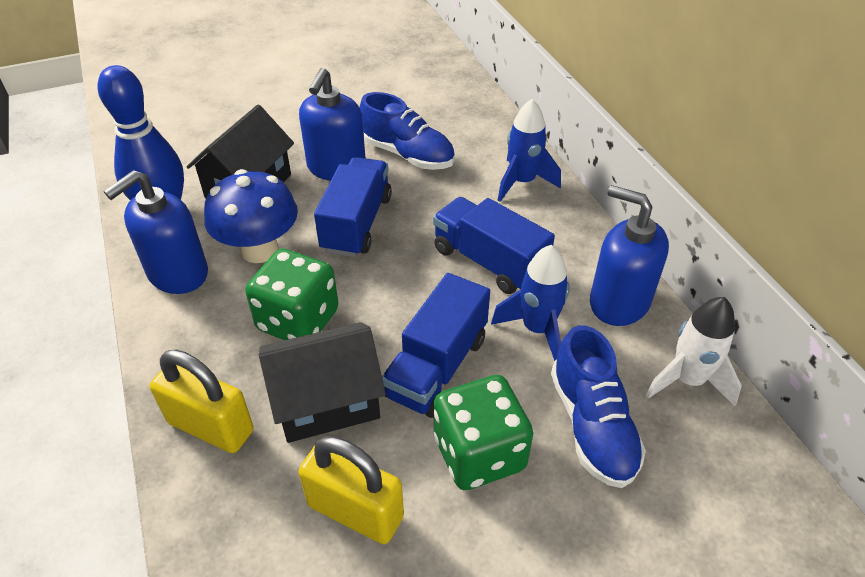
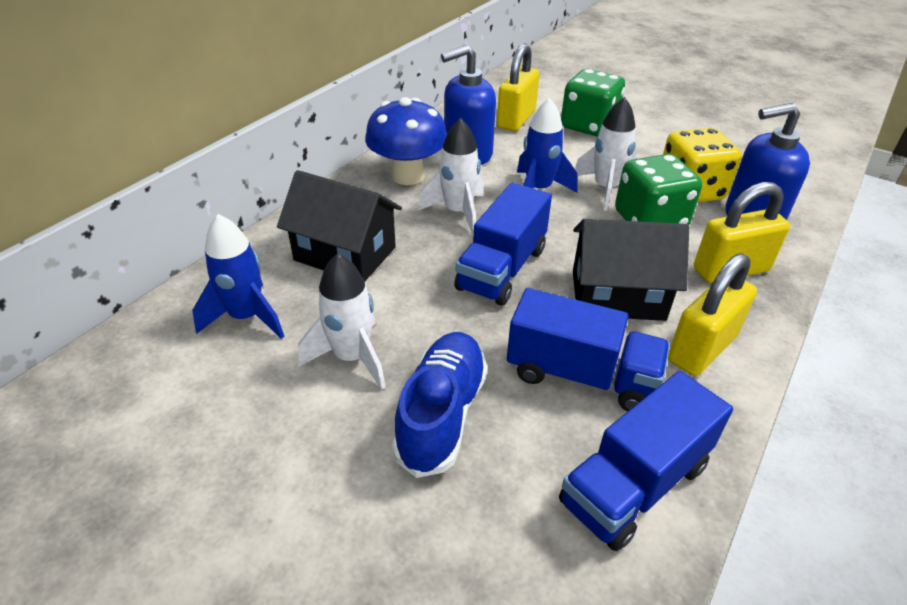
blue bowling pin: 1 -> 0
blue shoe: 2 -> 1
blue soap dispenser: 3 -> 2
white rocket: 1 -> 3
yellow dice: 0 -> 1
yellow padlock: 2 -> 3

